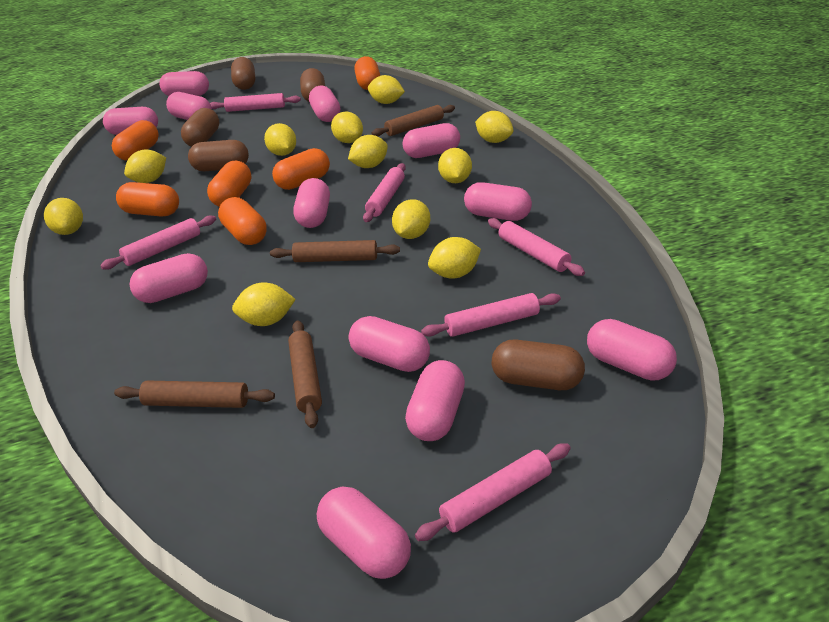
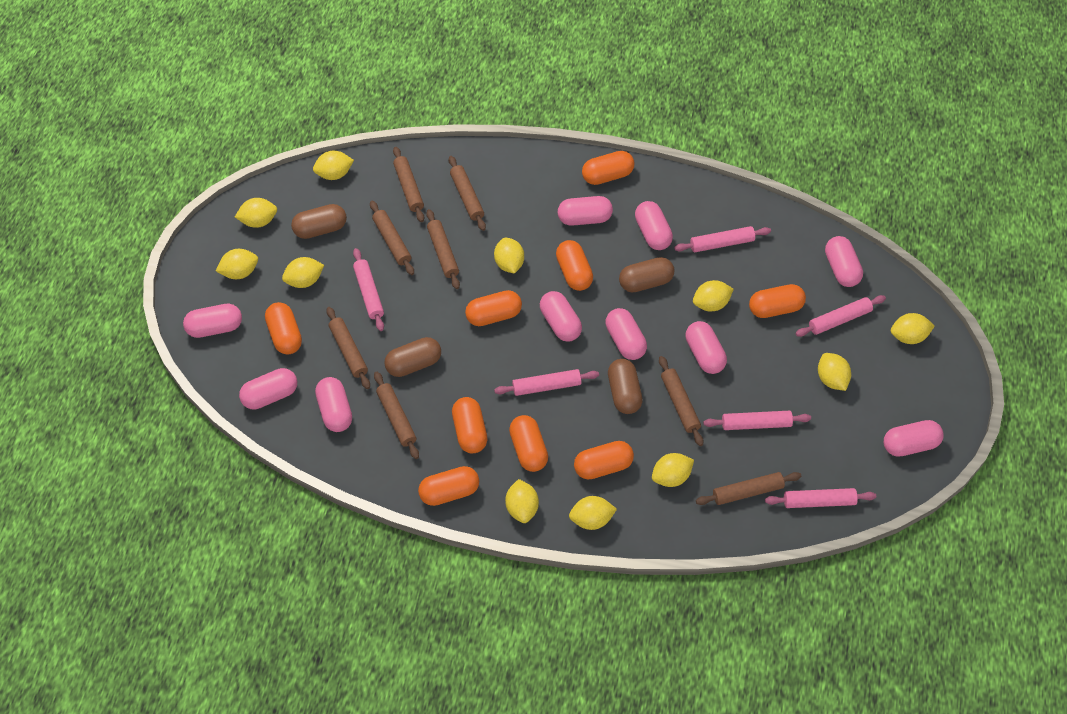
brown capsule: 5 -> 4
brown rolling pin: 4 -> 8
orange capsule: 6 -> 9
pink capsule: 12 -> 10

